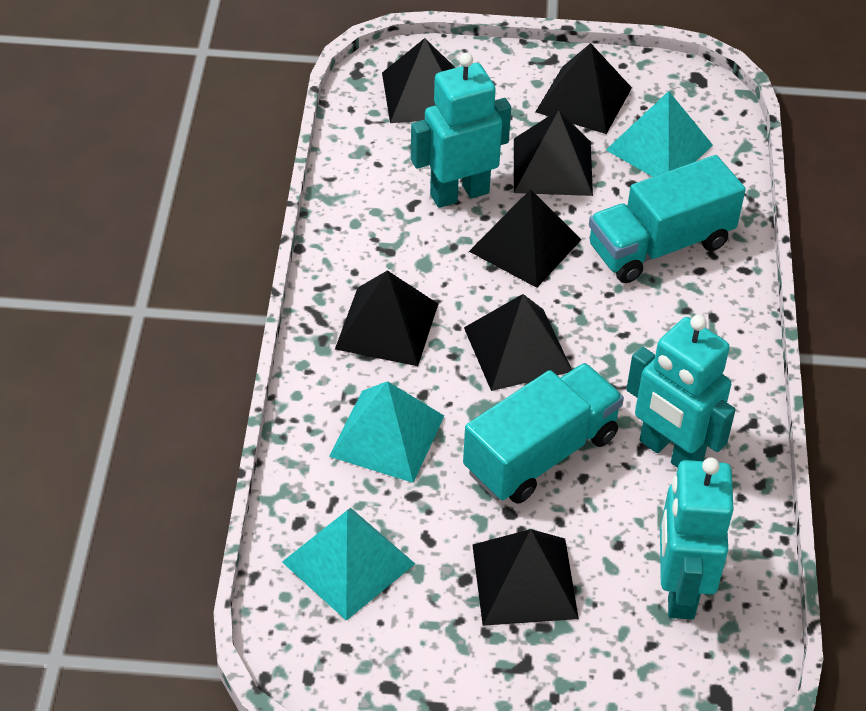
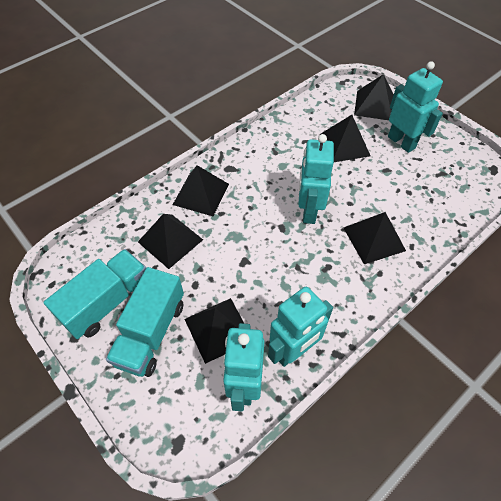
black pyramid: 7 -> 6
turquoise pyramid: 3 -> 0
turquoise robot: 3 -> 4

